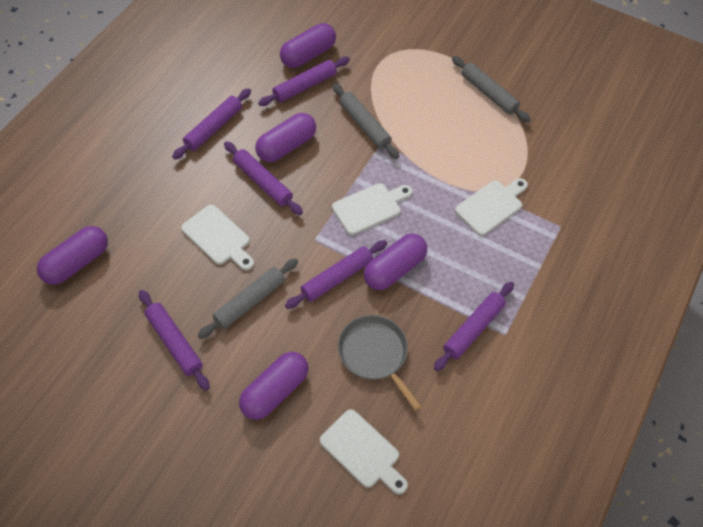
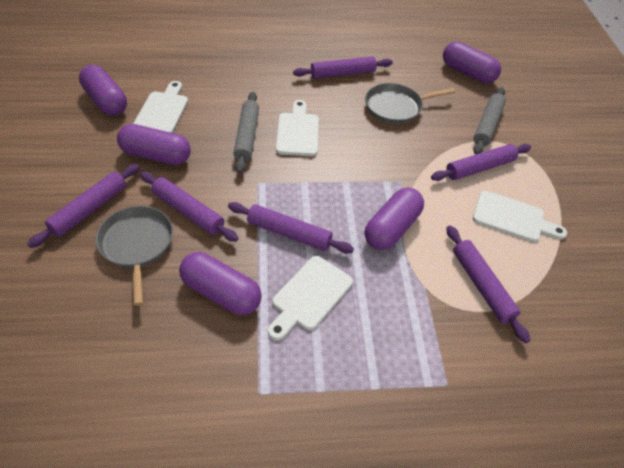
grey pan: 1 -> 2
grey rolling pin: 3 -> 2

